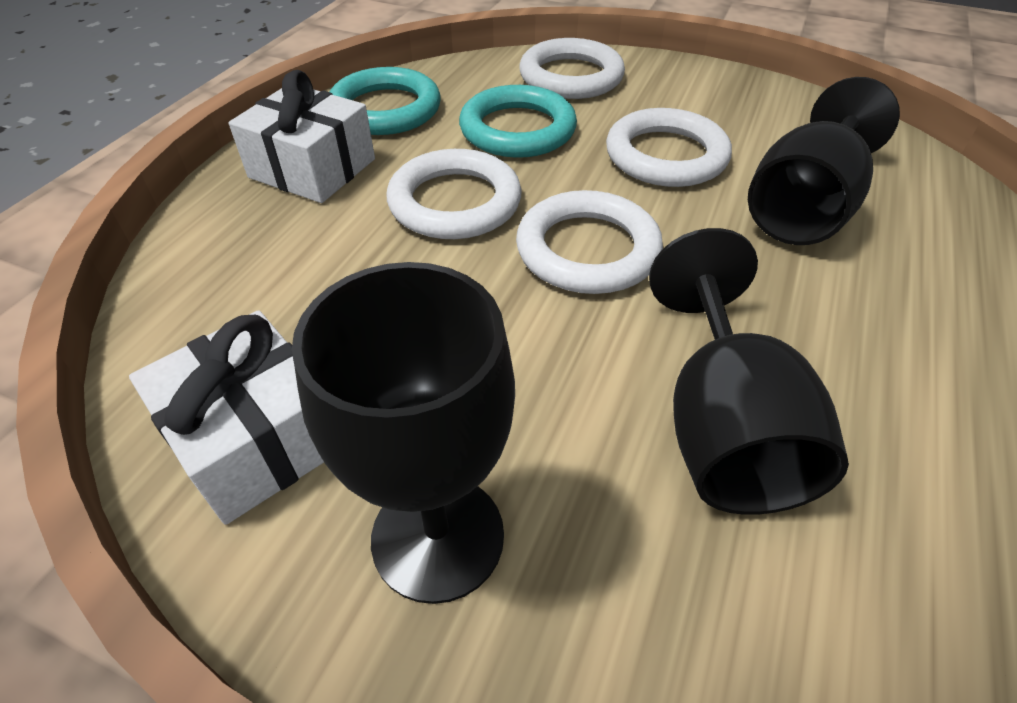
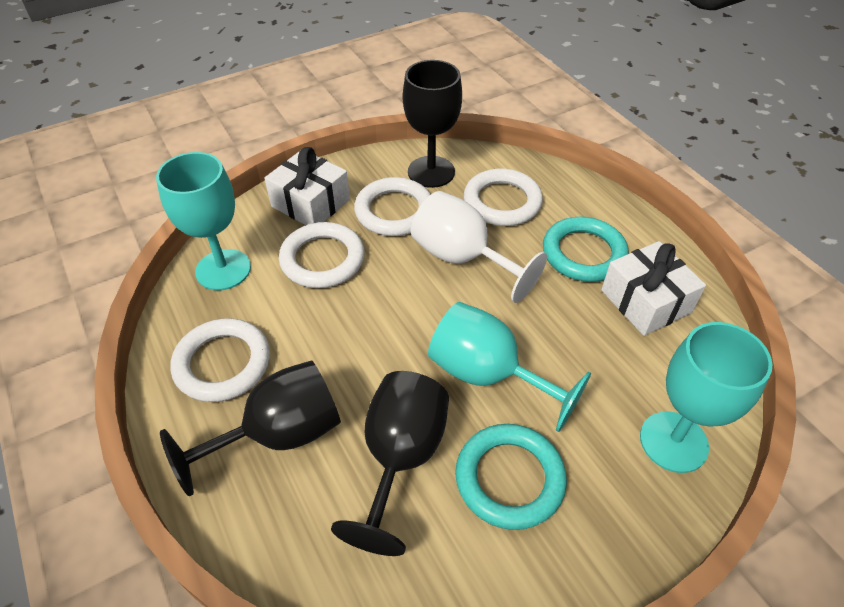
turquoise goblet: 0 -> 3
white goblet: 0 -> 1

